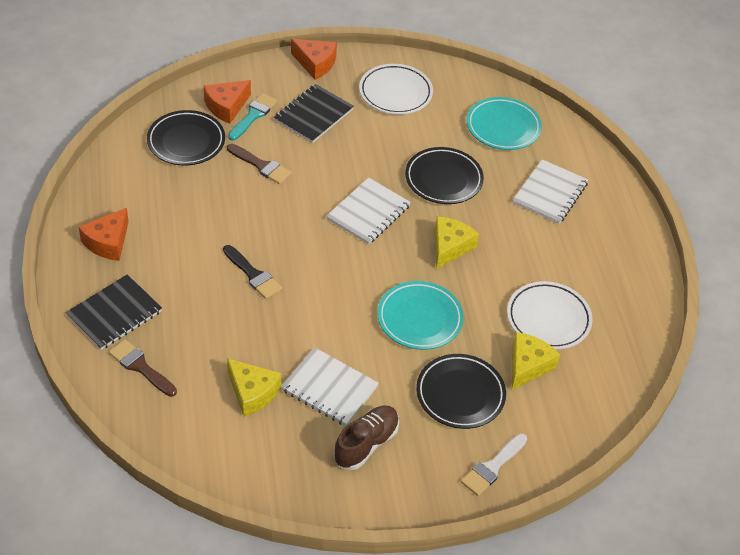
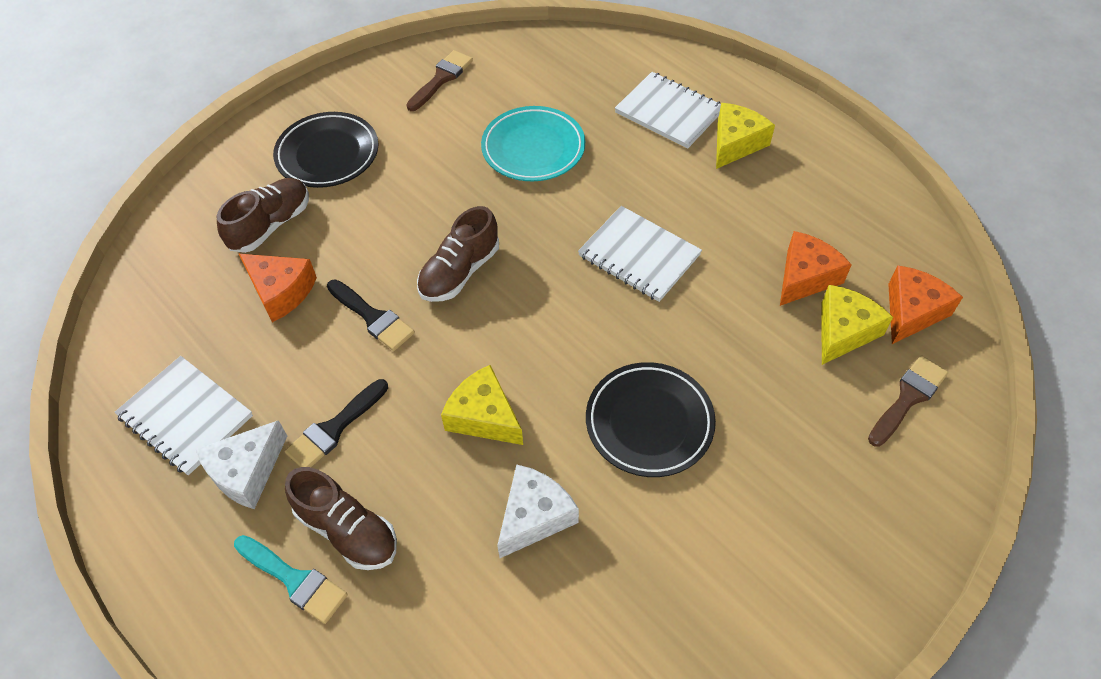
black brush: 1 -> 2
black notebook: 2 -> 0
black plate: 3 -> 2
brown shoe: 1 -> 3
turquoise plate: 2 -> 1
white brush: 1 -> 0
white cheese: 0 -> 2
white plate: 2 -> 0

